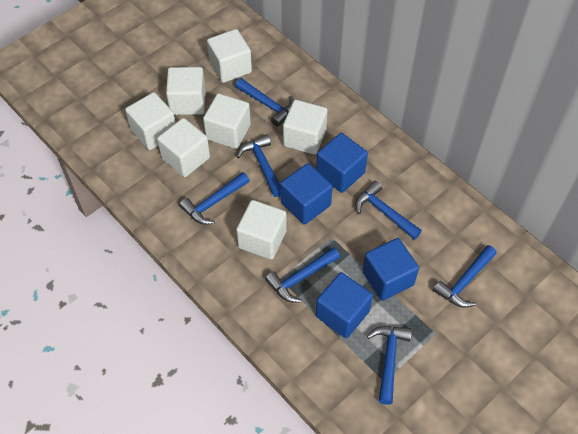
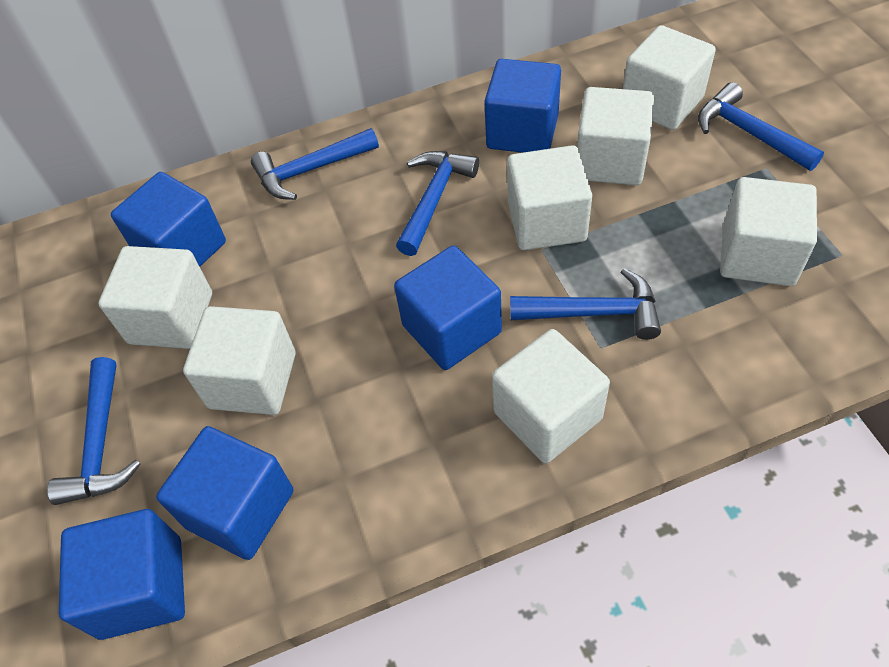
blue cube: 4 -> 5
blue hammer: 7 -> 5

